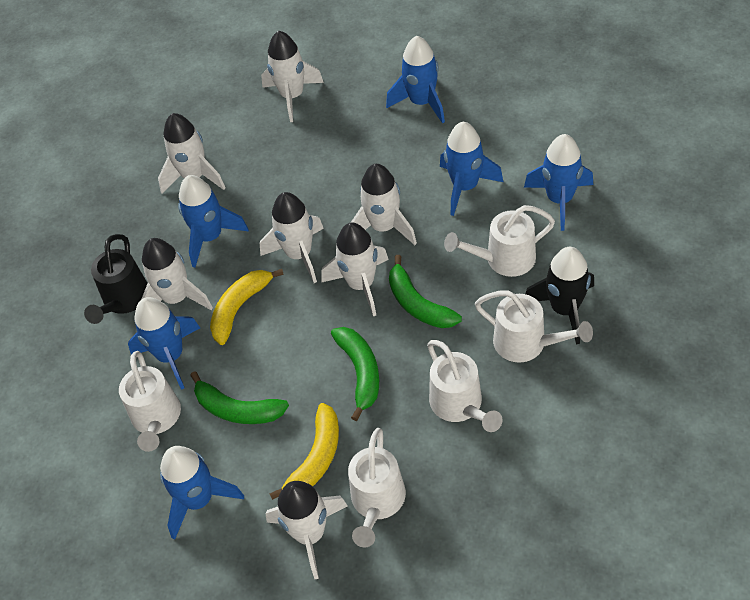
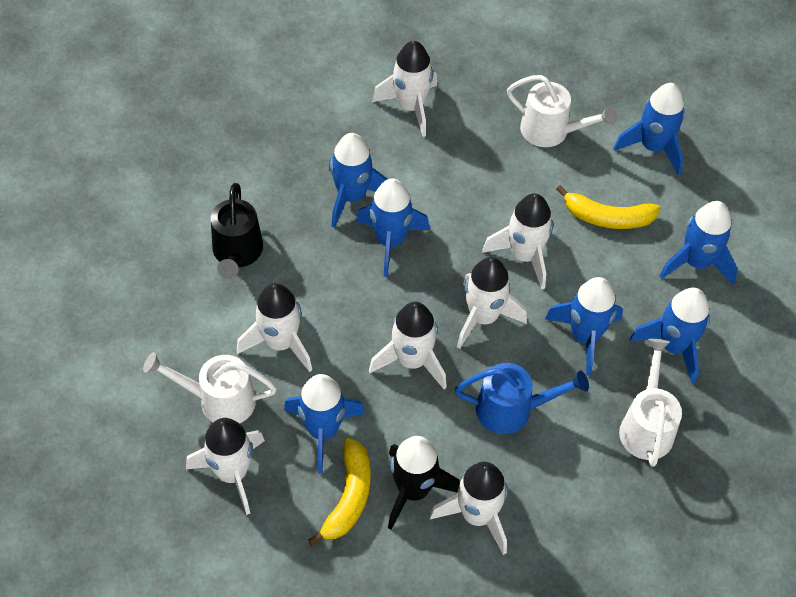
blue rocket: 6 -> 7
blue watering can: 0 -> 1
green banana: 3 -> 0
white watering can: 5 -> 3

